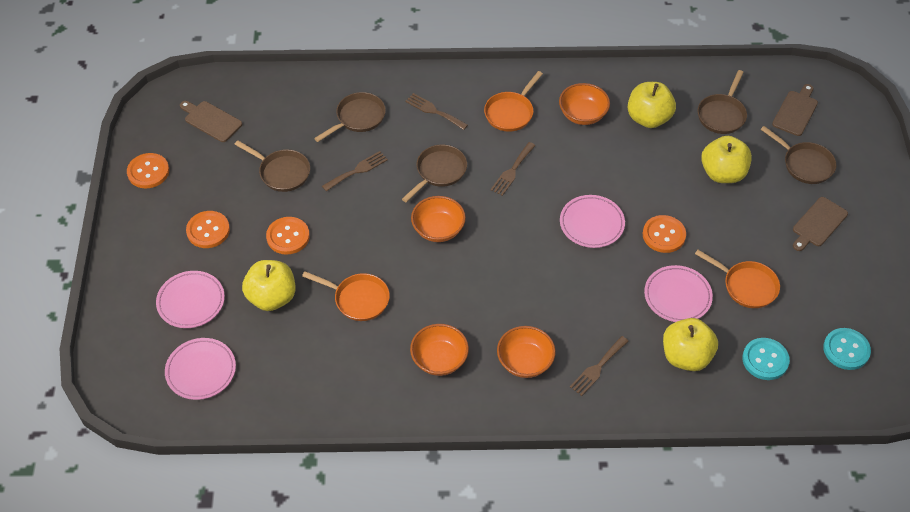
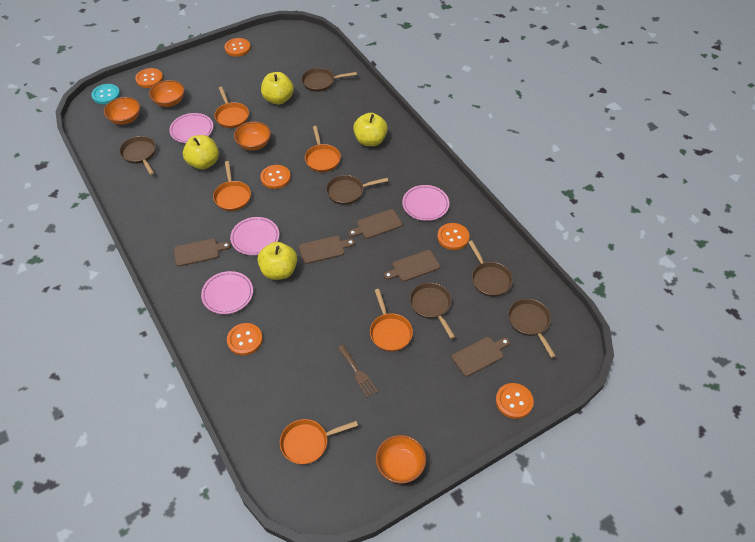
brown cutting board: 3 -> 5
brown fork: 4 -> 1
brown pan: 5 -> 6
orange button: 4 -> 6
orange pan: 3 -> 5
turquoise button: 2 -> 1

